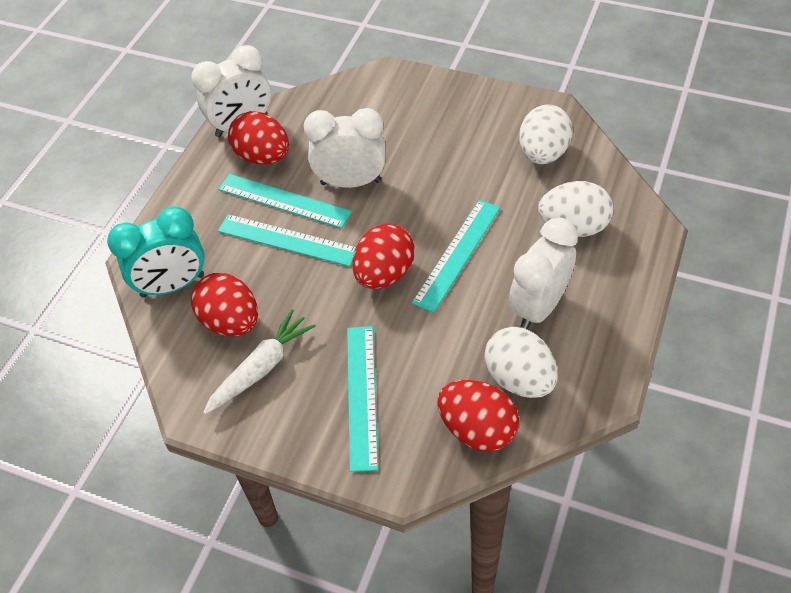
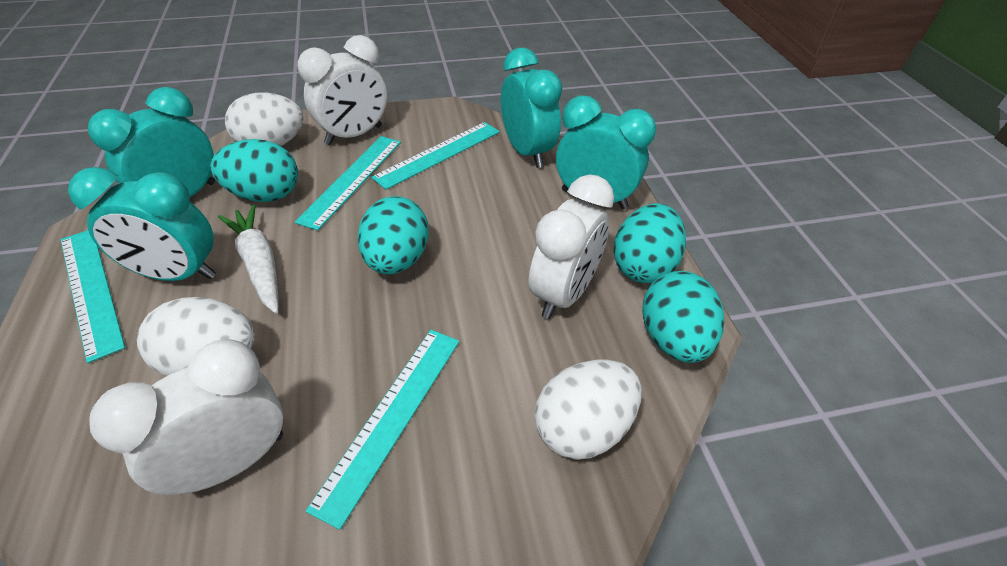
red egg: 4 -> 0
turquoise clock: 1 -> 4
turquoise egg: 0 -> 4

